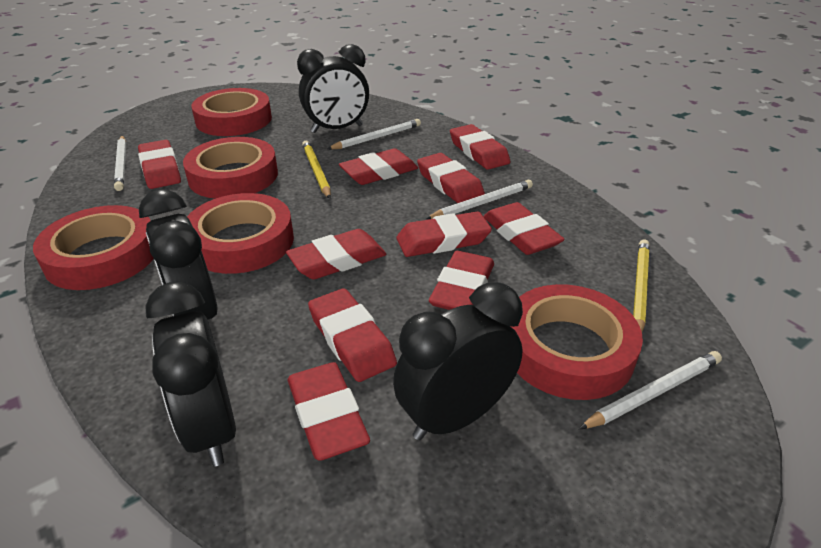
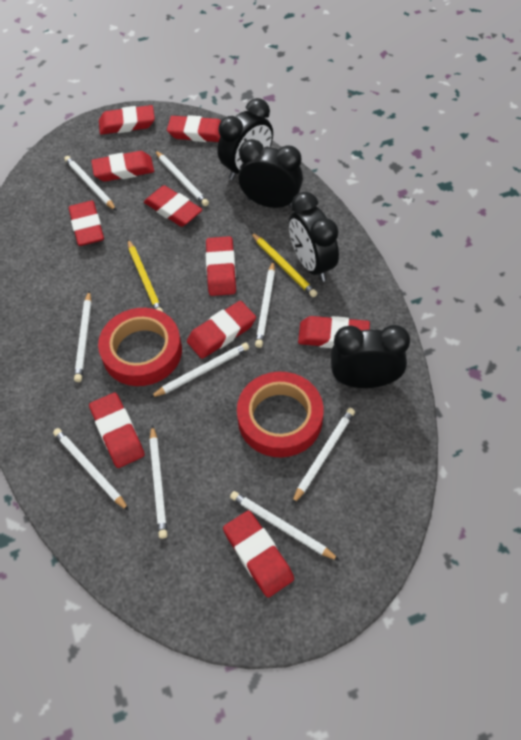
red tape: 5 -> 2
white pencil: 4 -> 9

